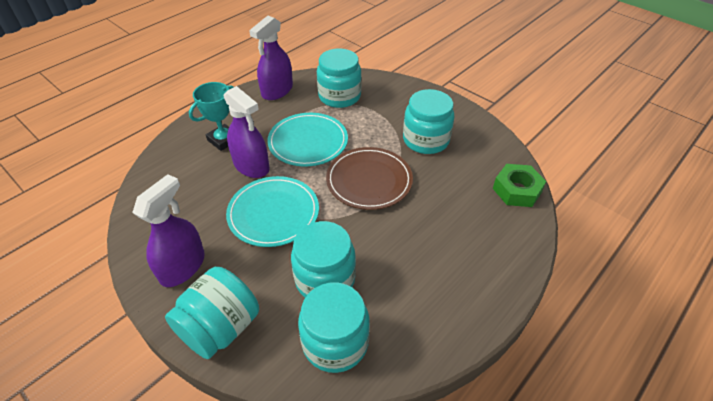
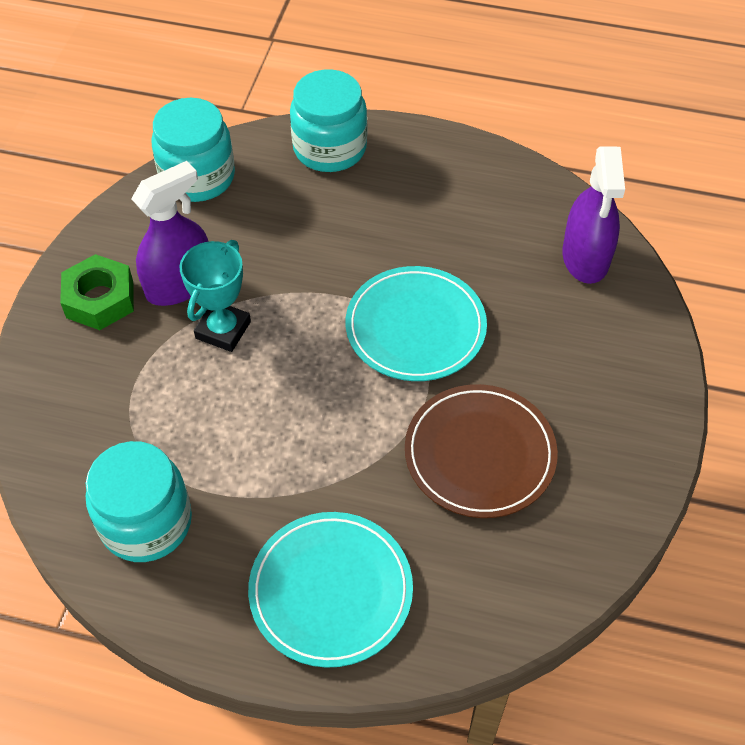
purple spray bottle: 3 -> 2
turquoise jar: 5 -> 3

